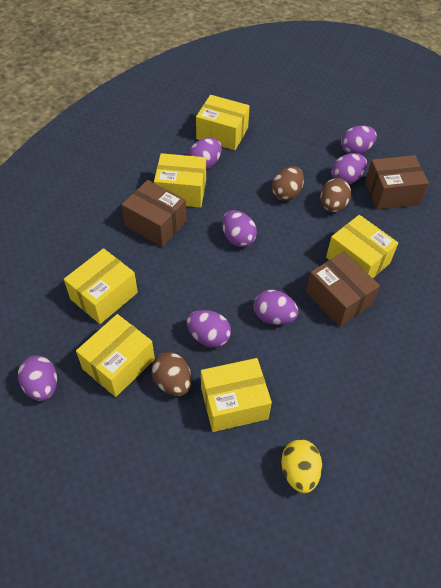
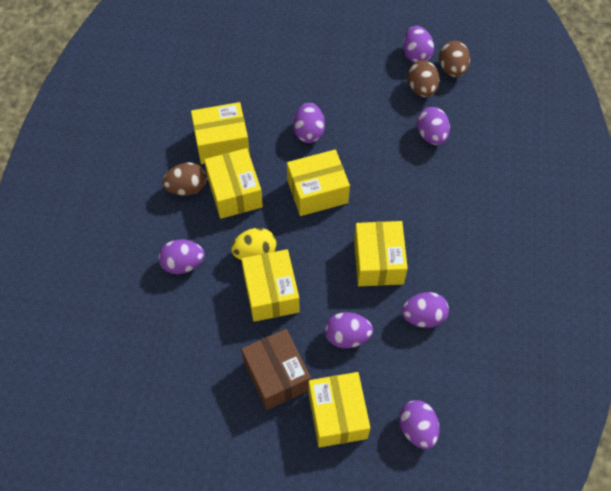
brown box: 3 -> 1

